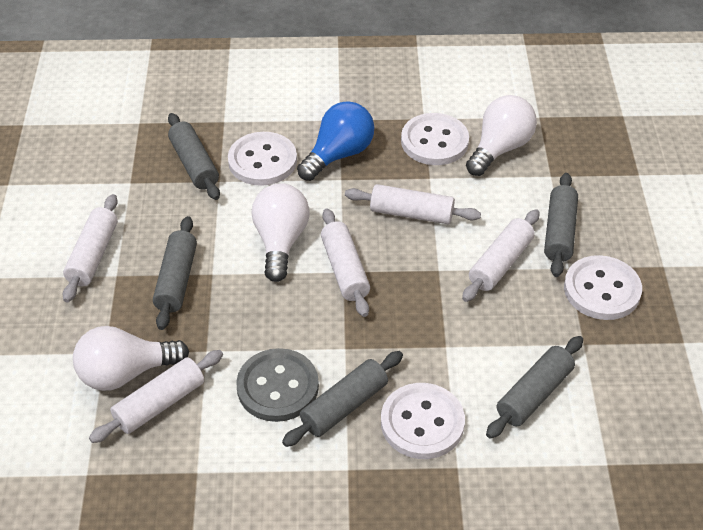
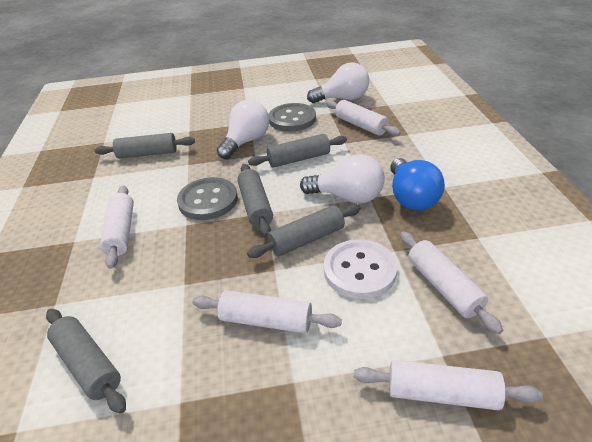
grey button: 1 -> 2
white button: 4 -> 1

